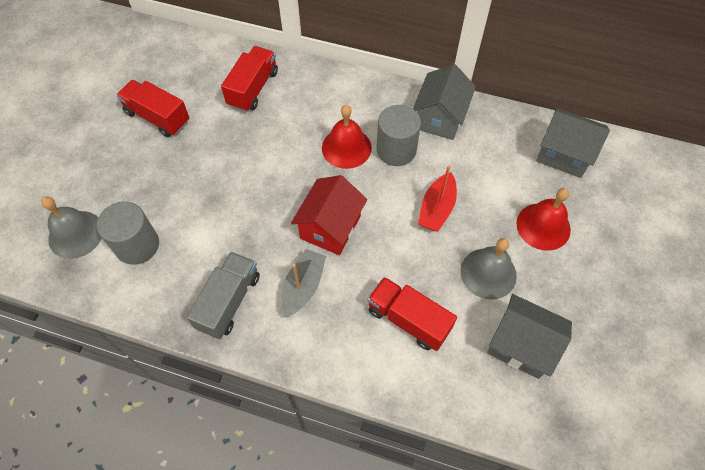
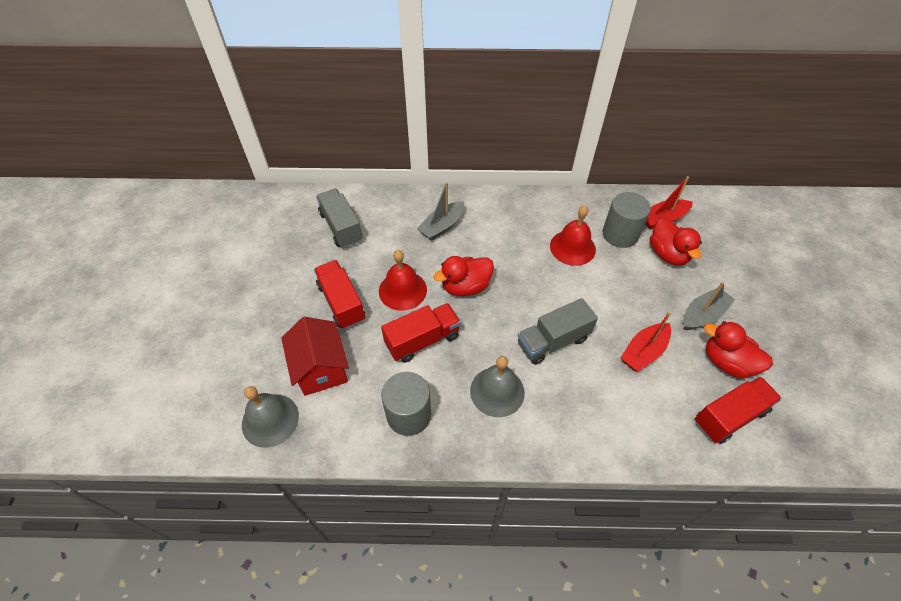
grey boat: 1 -> 2
grey house: 3 -> 0
grey truck: 1 -> 2
red boat: 1 -> 2
red duck: 0 -> 3

